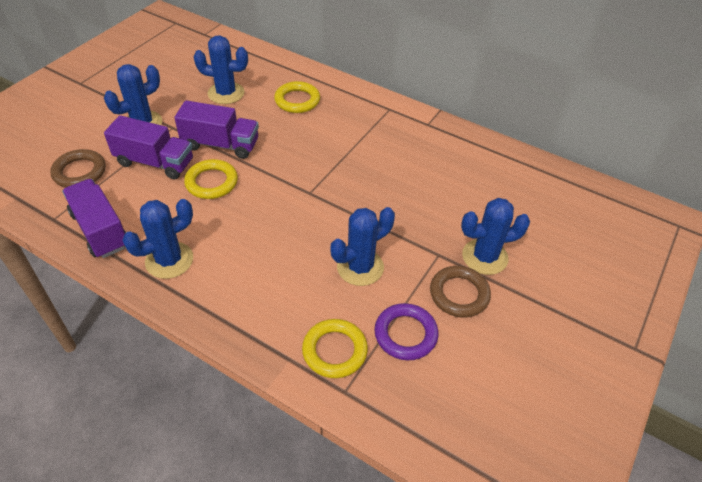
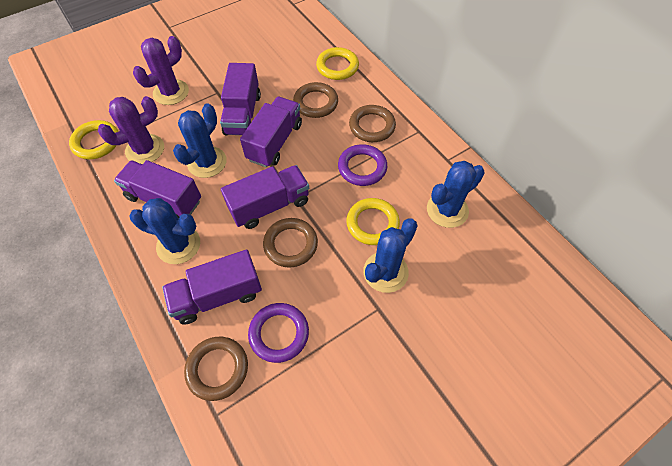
blue cactus: 5 -> 4
brown ring: 2 -> 4
purple cactus: 0 -> 2
purple ring: 1 -> 2
purple truck: 3 -> 5

